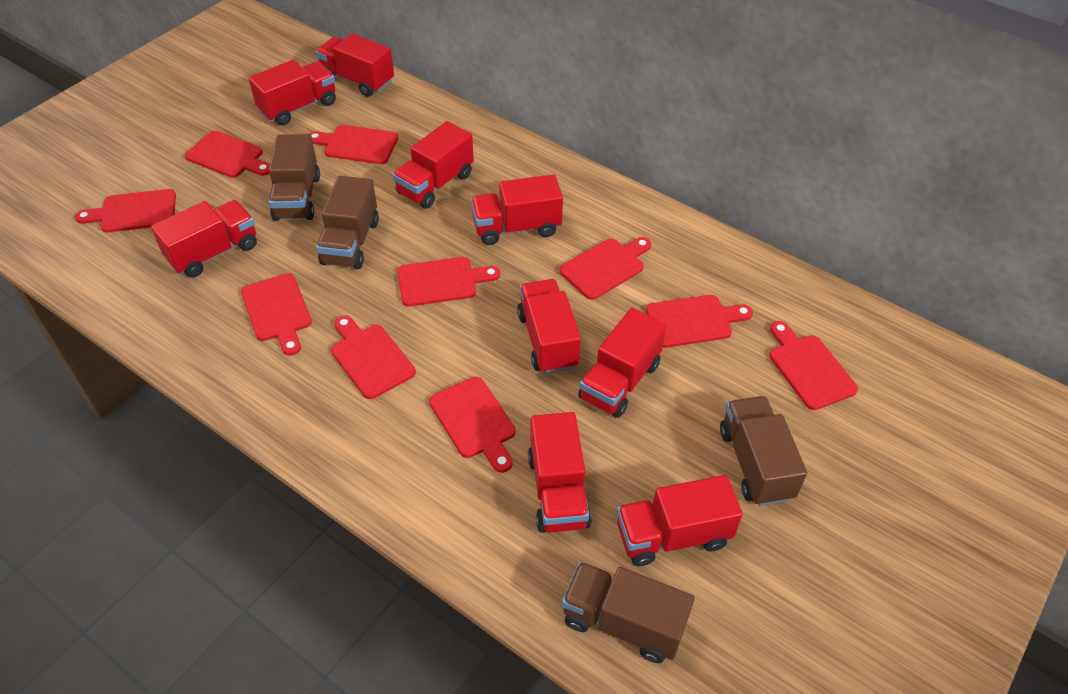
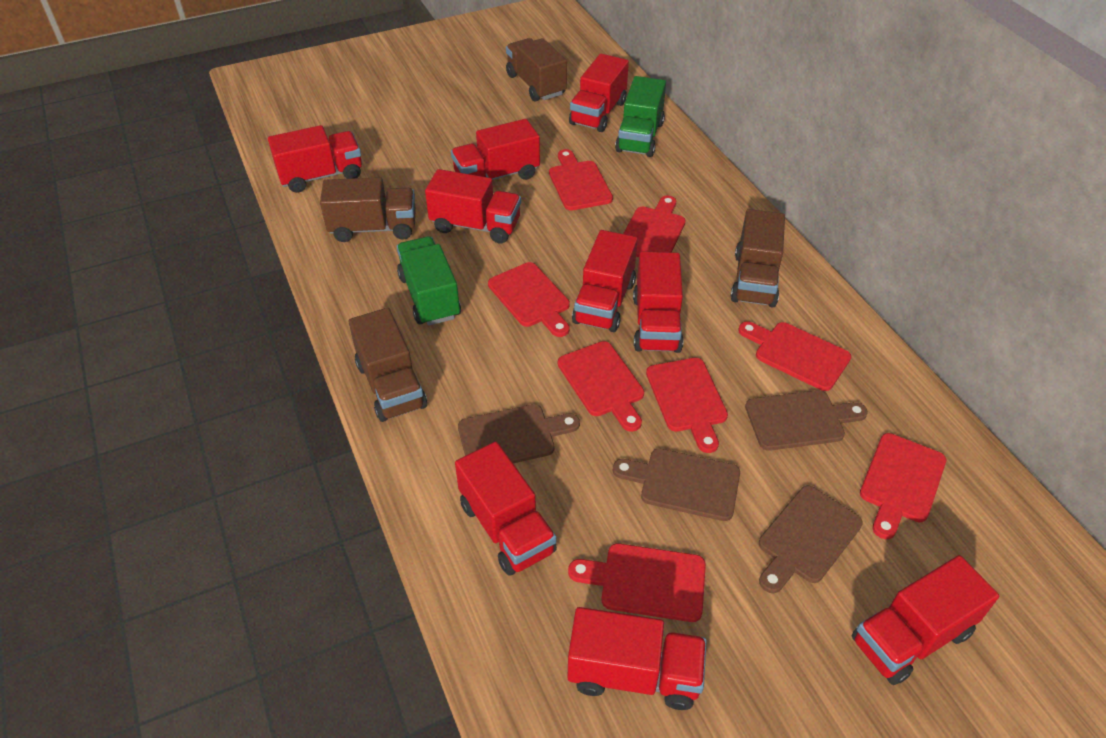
brown cutting board: 0 -> 4
green truck: 0 -> 2
red cutting board: 10 -> 8

